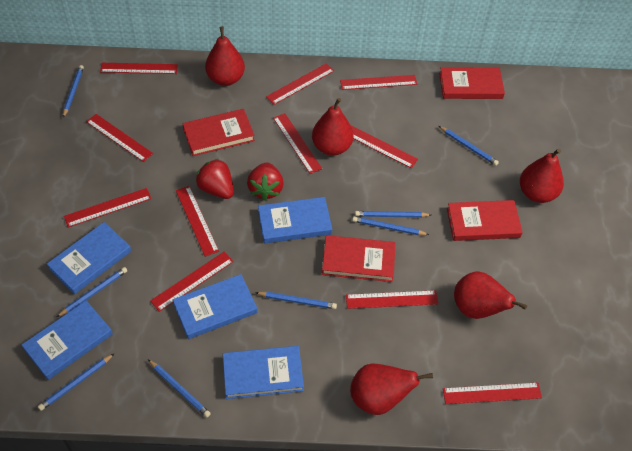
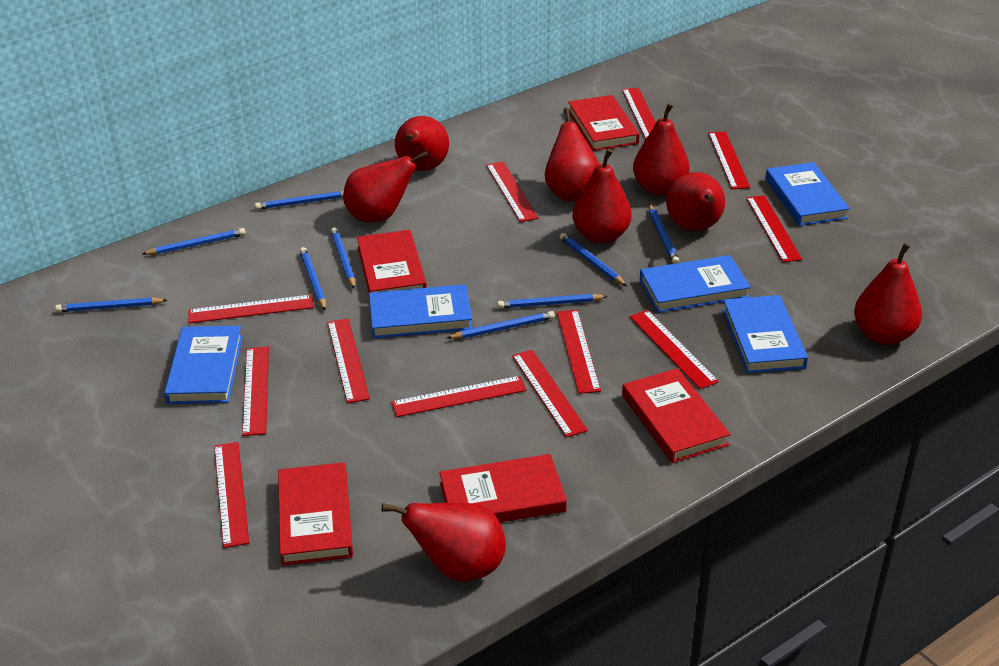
blue pencil: 8 -> 9
red book: 4 -> 5
red pear: 5 -> 8
red ruler: 11 -> 12
red strawberry: 2 -> 0

